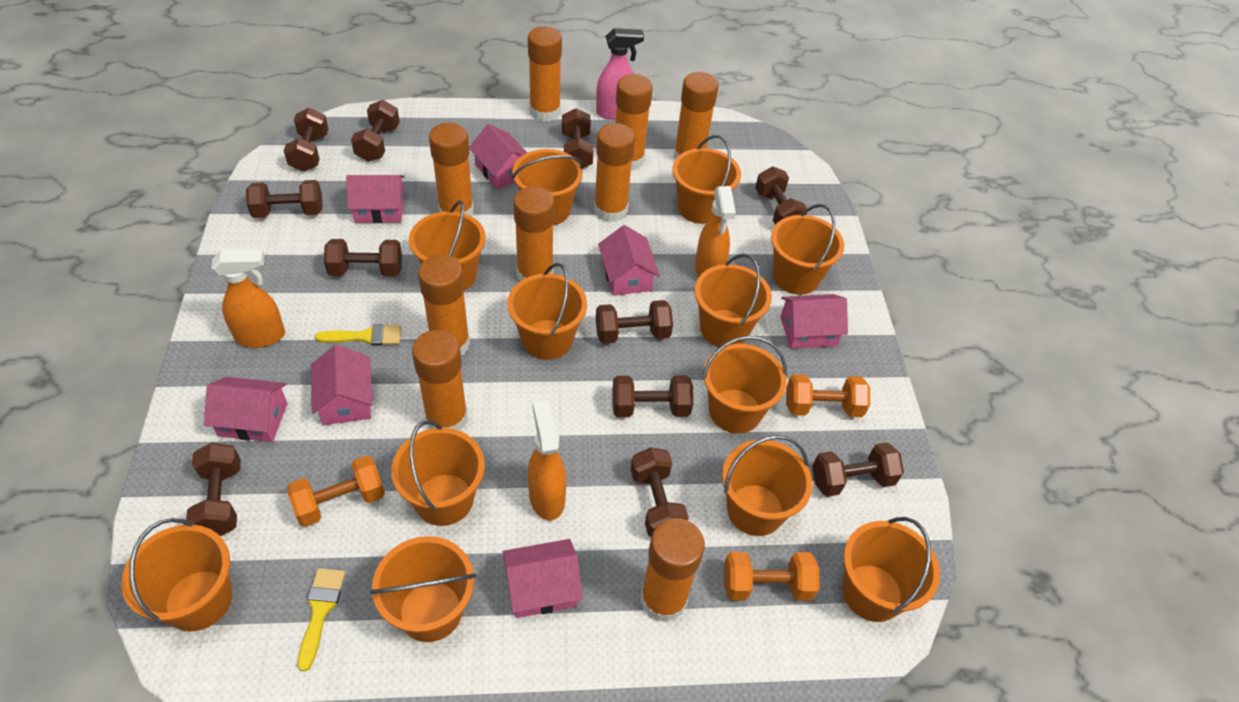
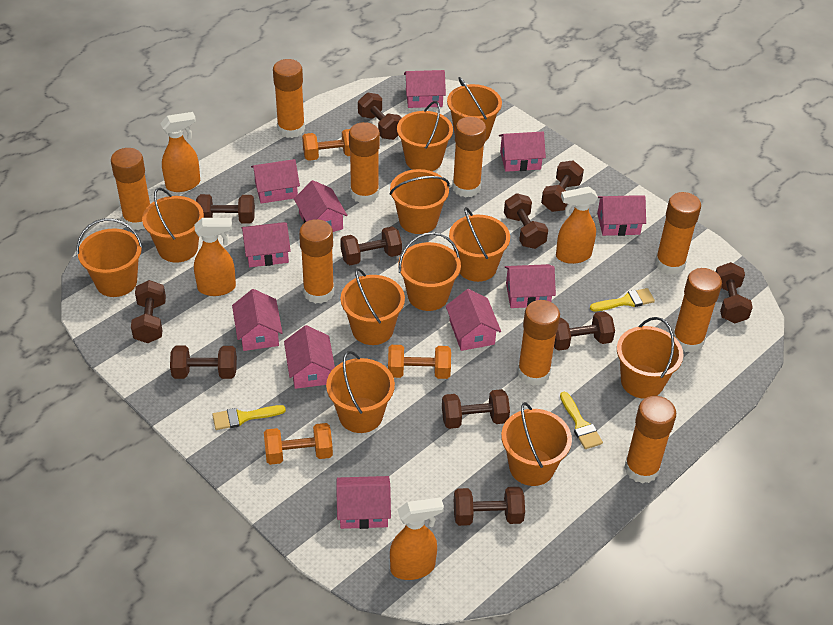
orange bucket: 12 -> 11
orange spray bottle: 3 -> 4
pink house: 7 -> 11
pink spray bottle: 1 -> 0
yellow brush: 2 -> 3

